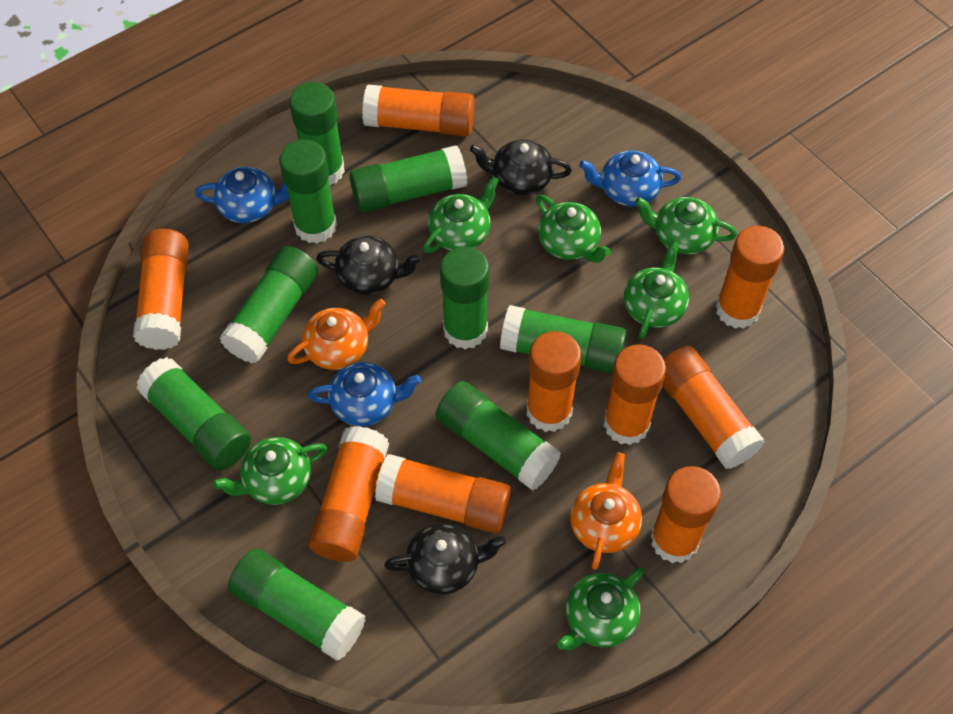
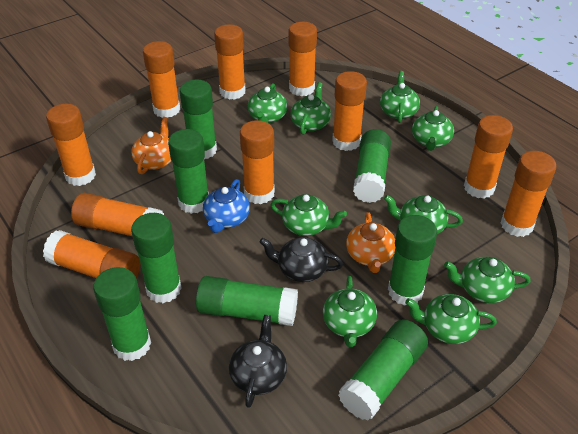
black teapot: 3 -> 2
blue teapot: 3 -> 1
green glue stick: 9 -> 8
green teapot: 6 -> 9
orange glue stick: 9 -> 10

